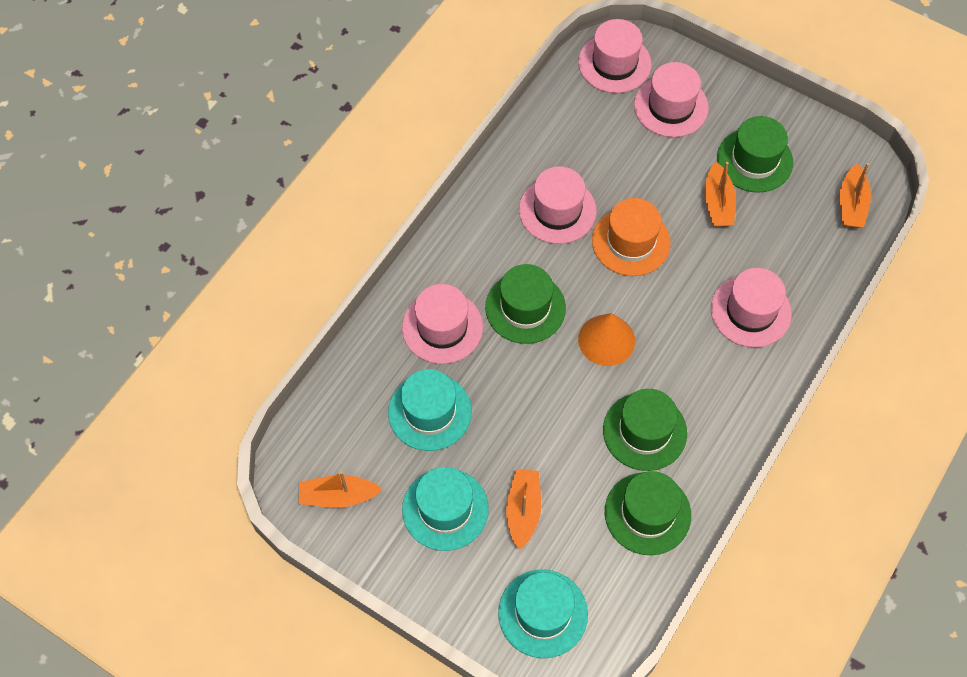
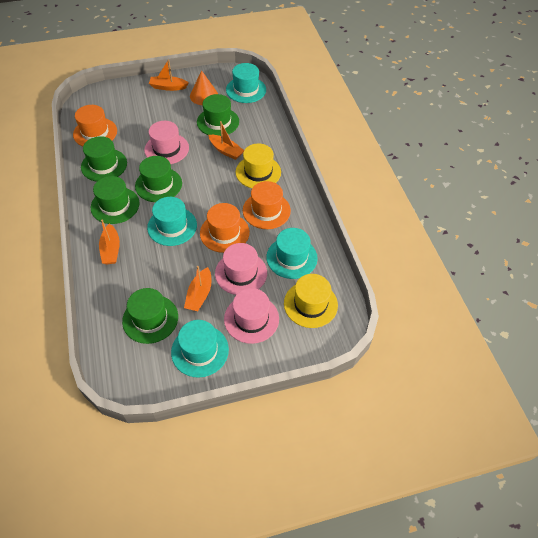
green hat: 4 -> 5
orange hat: 1 -> 3
pink hat: 5 -> 3
turquoise hat: 3 -> 4
yellow hat: 0 -> 2

